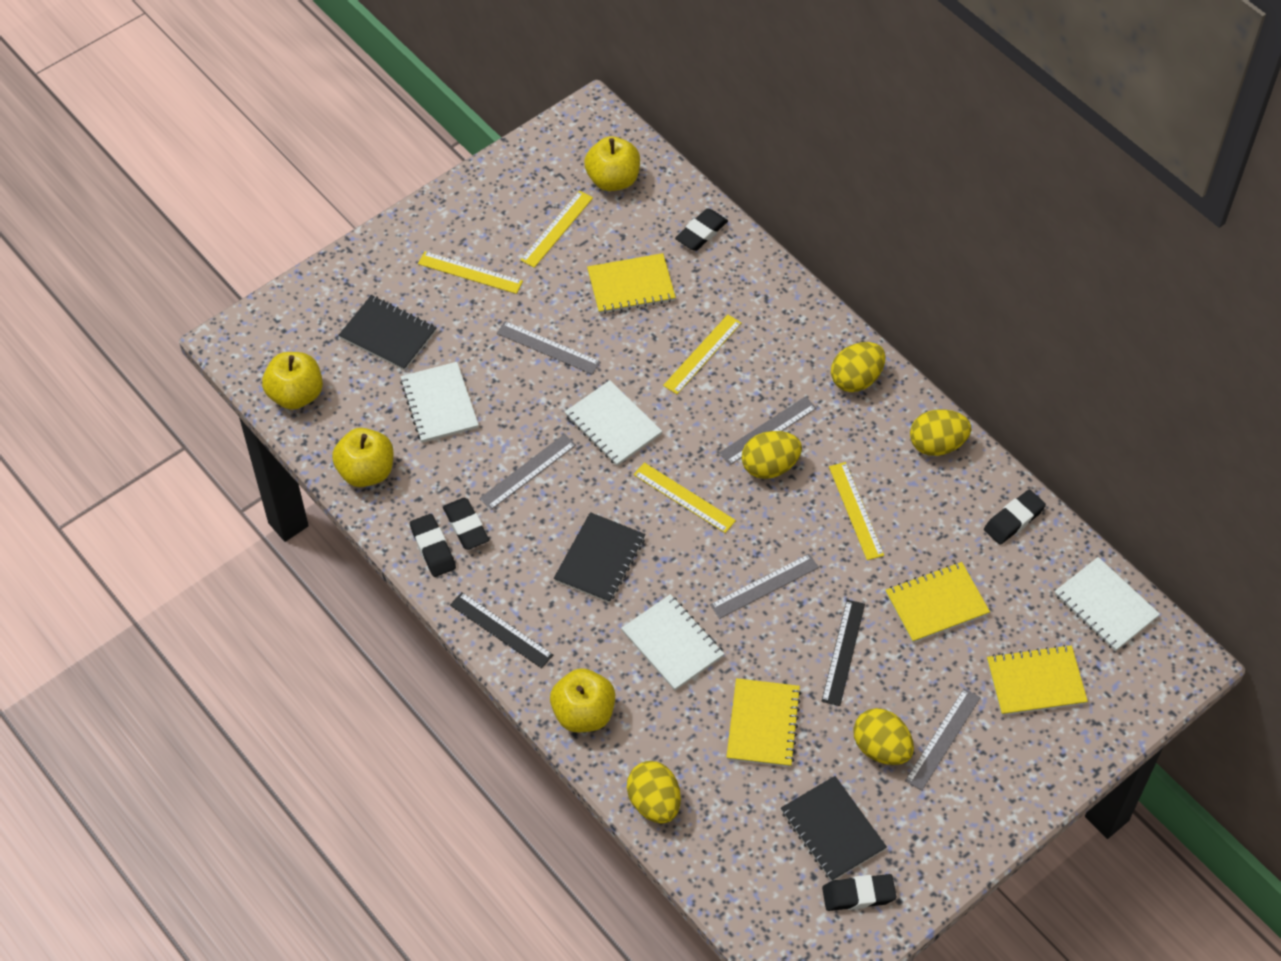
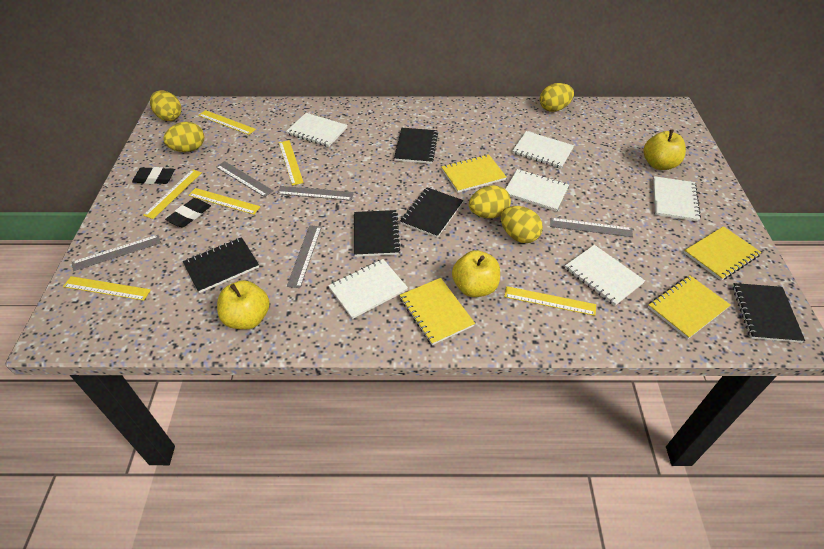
black eraser: 5 -> 2
black notebook: 3 -> 5
black ruler: 2 -> 0
white notebook: 4 -> 6
yellow apple: 4 -> 3
yellow ruler: 5 -> 6

